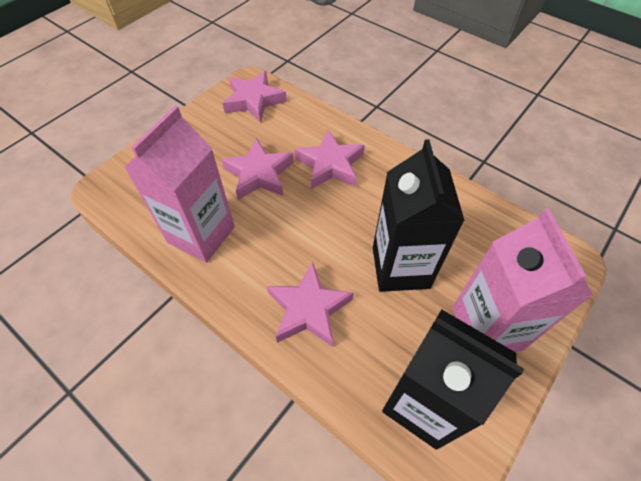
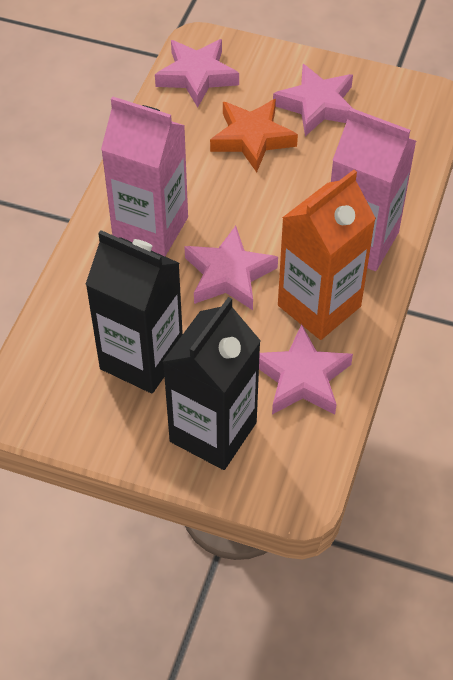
orange carton: 0 -> 1
orange star: 0 -> 1

